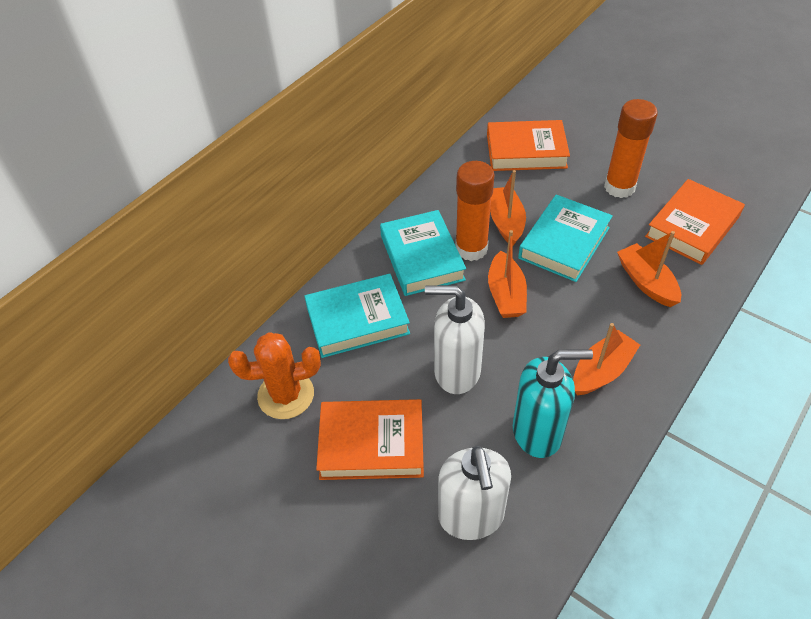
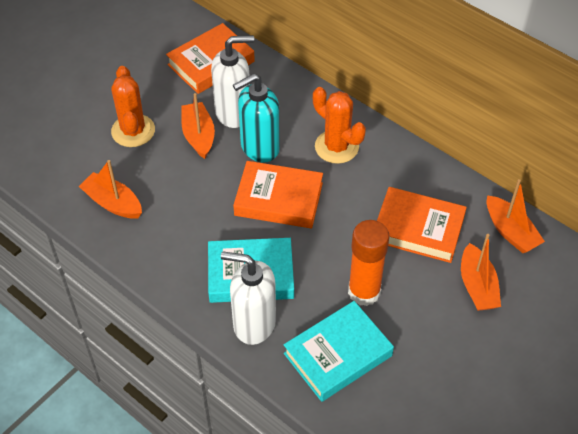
orange cactus: 1 -> 2
orange glue stick: 2 -> 1
turquoise book: 3 -> 2

